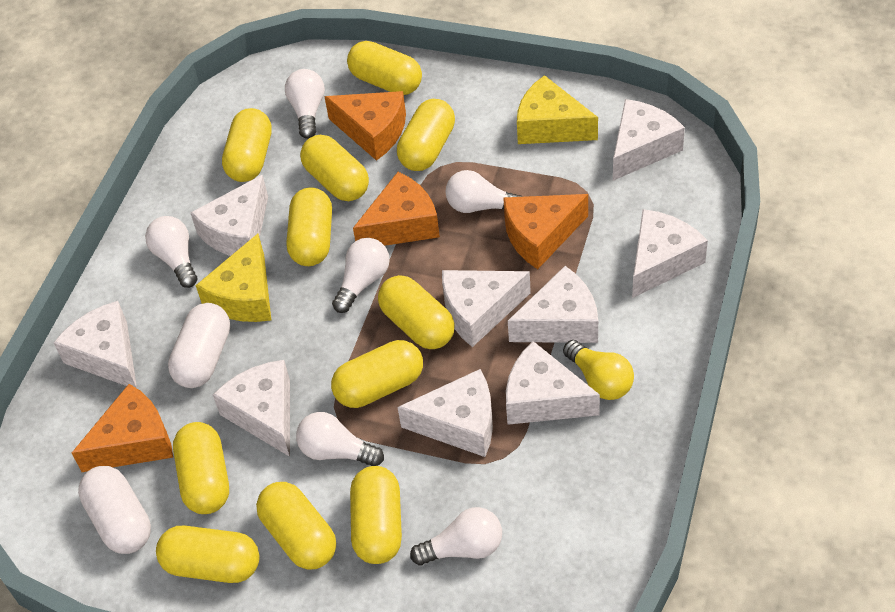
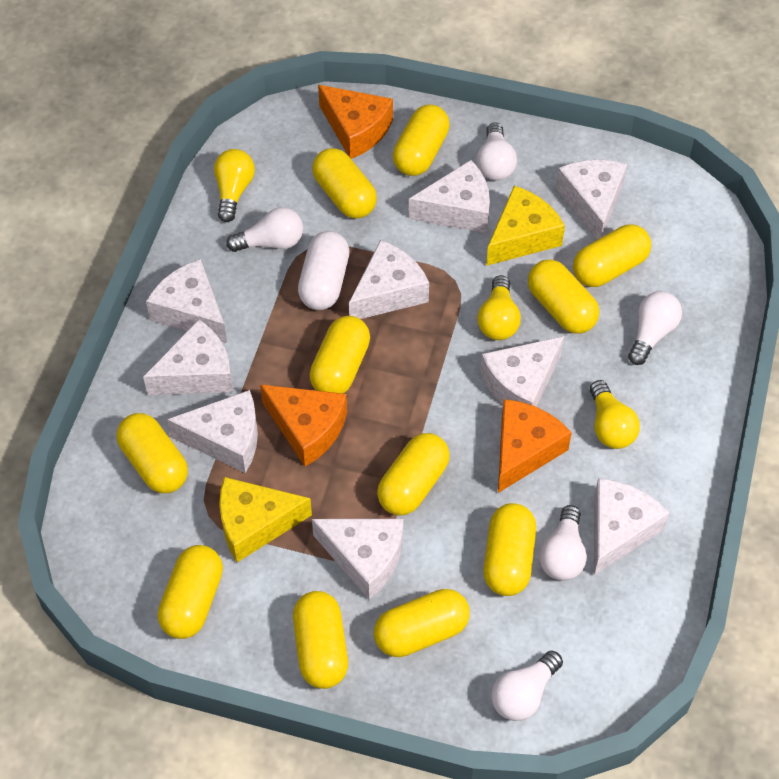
orange cheese: 4 -> 3
white capsule: 2 -> 1
white light bulb: 6 -> 5
yellow light bulb: 1 -> 3

